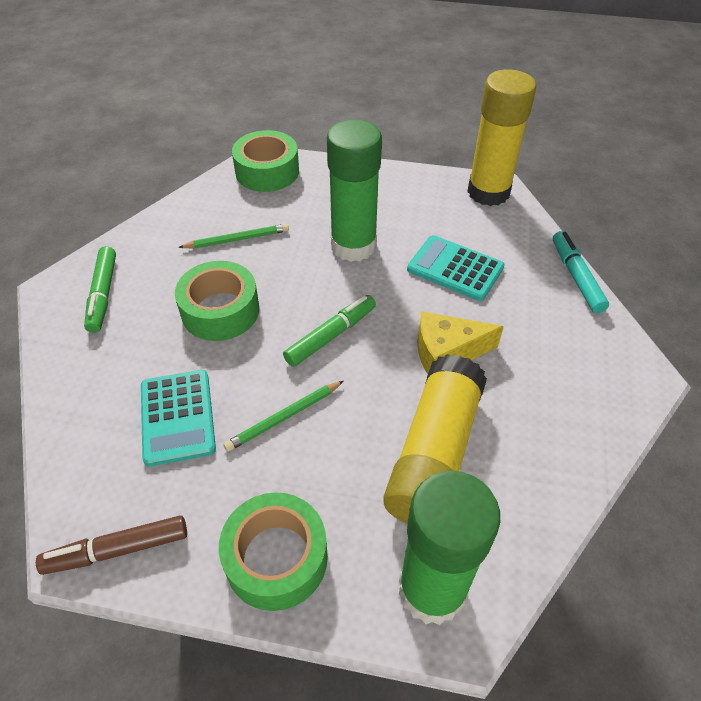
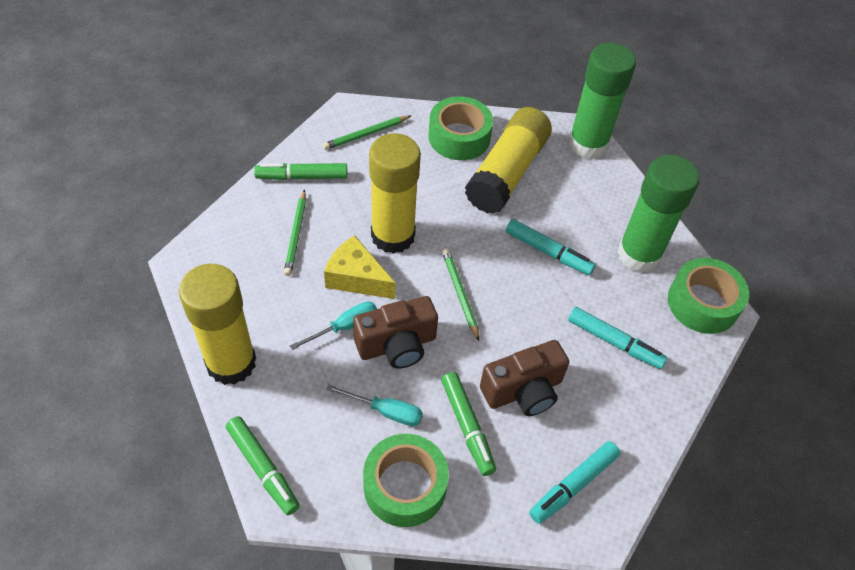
brown camera: 0 -> 2
brown marker: 1 -> 0
green marker: 2 -> 3
green pencil: 2 -> 3
turquoise calculator: 2 -> 0
turquoise marker: 1 -> 3
turquoise screwdriver: 0 -> 2
yellow glue stick: 2 -> 3

